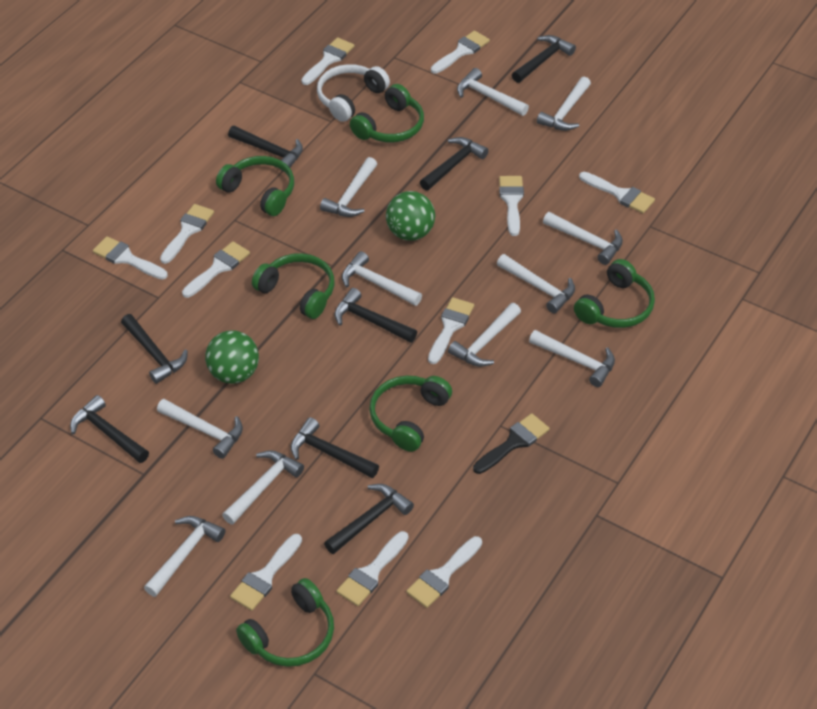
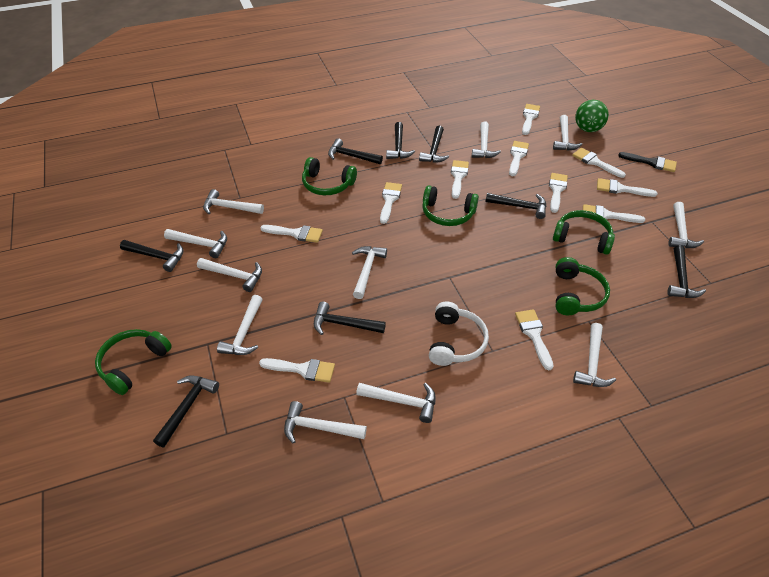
green ball: 2 -> 1
green headphones: 6 -> 5

